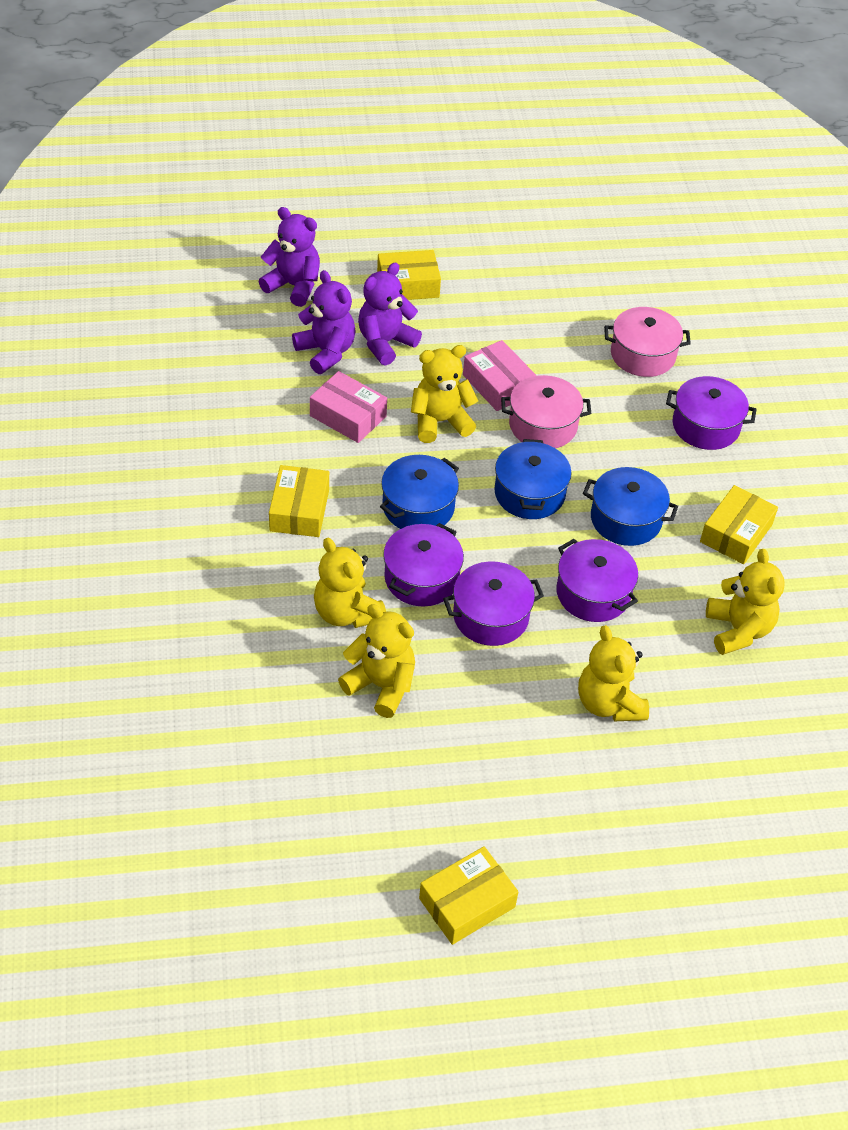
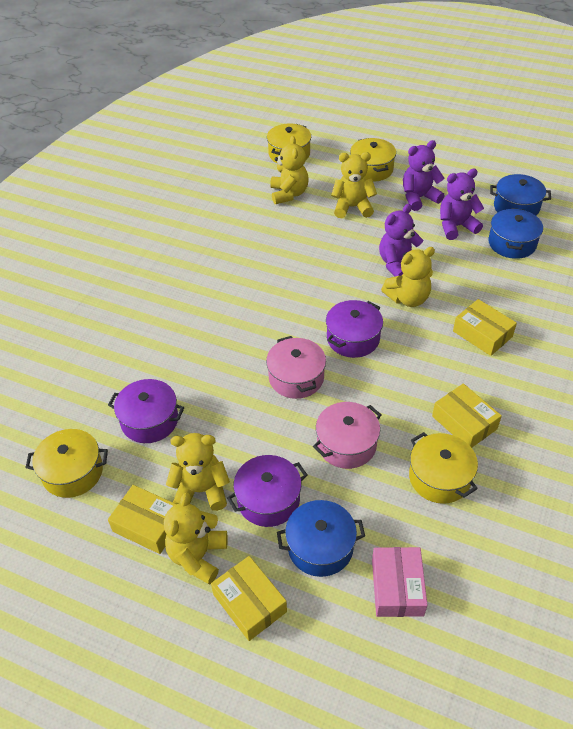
pink box: 2 -> 1
purple pot: 4 -> 3
yellow pot: 0 -> 4

